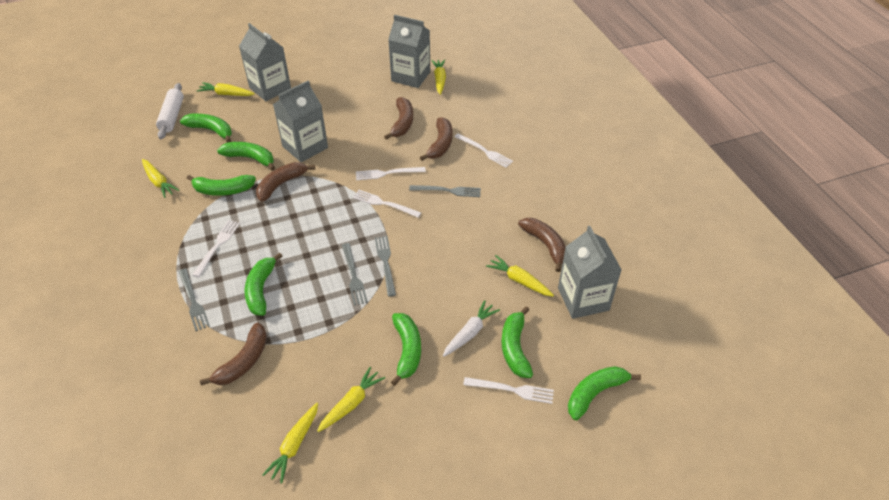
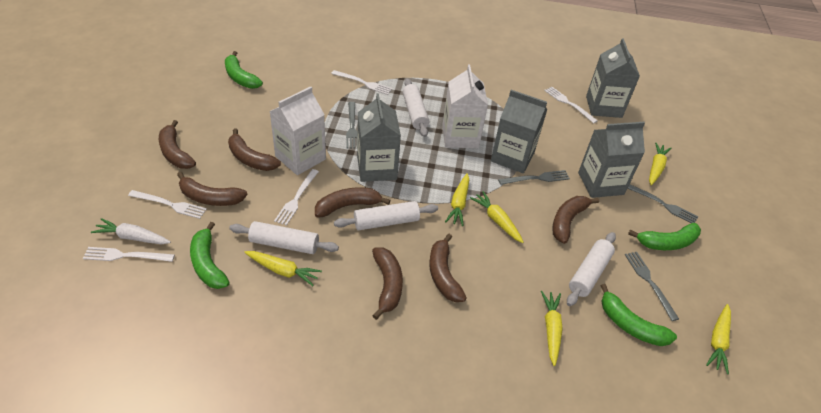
brown banana: 5 -> 7
green banana: 7 -> 4
white carton: 0 -> 2
white rolling pin: 1 -> 4

